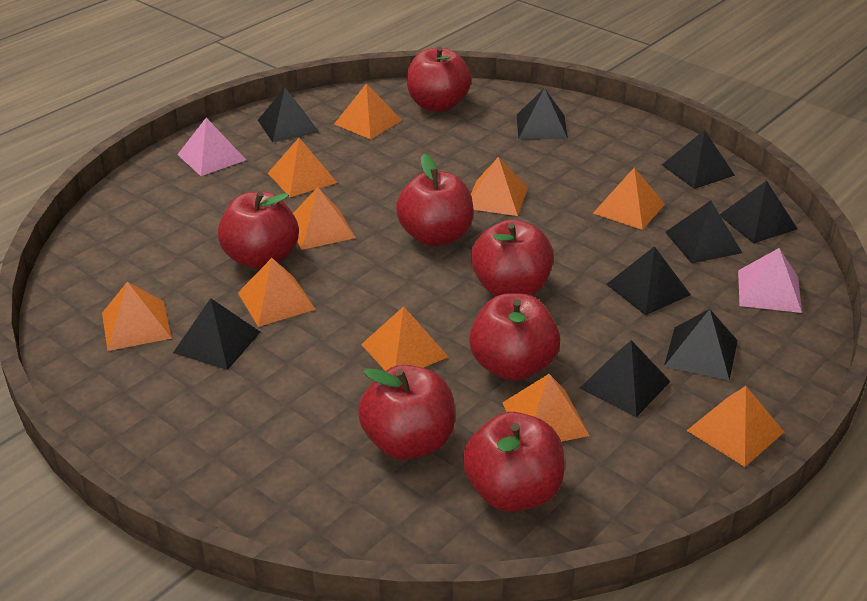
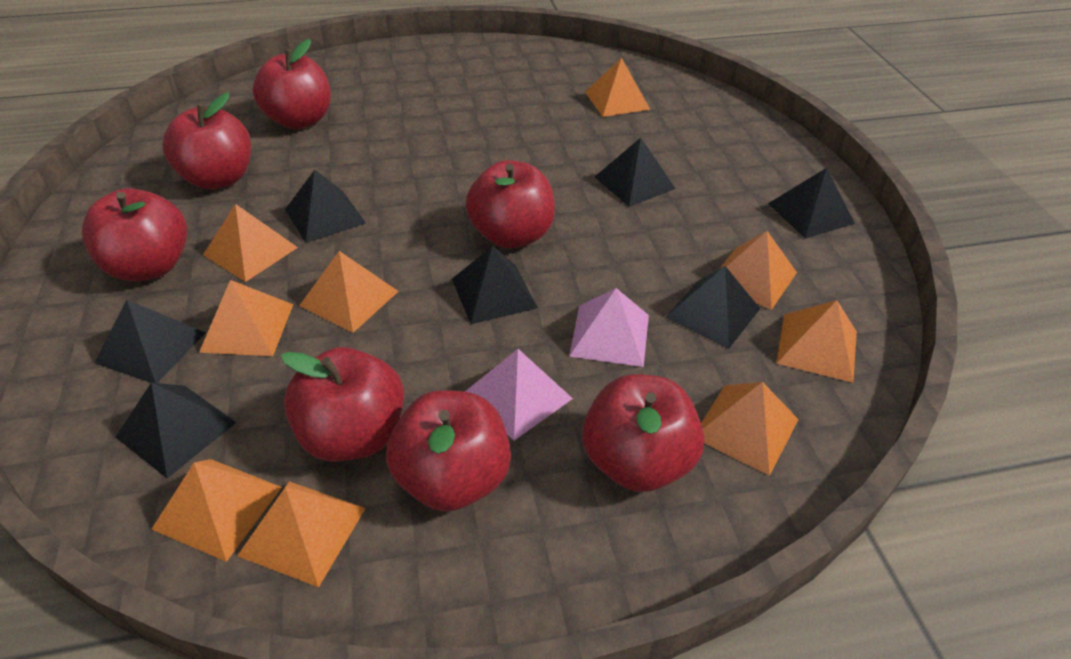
black pyramid: 9 -> 7
orange pyramid: 10 -> 9

